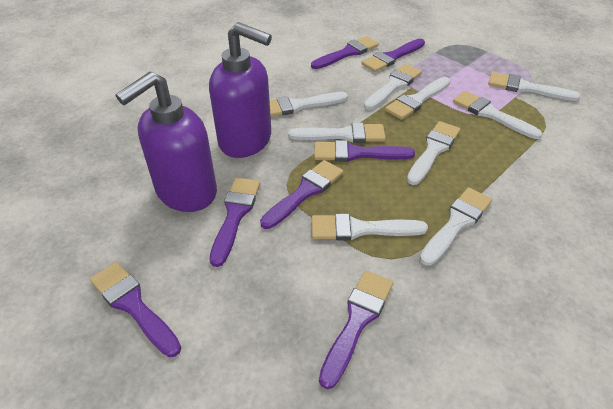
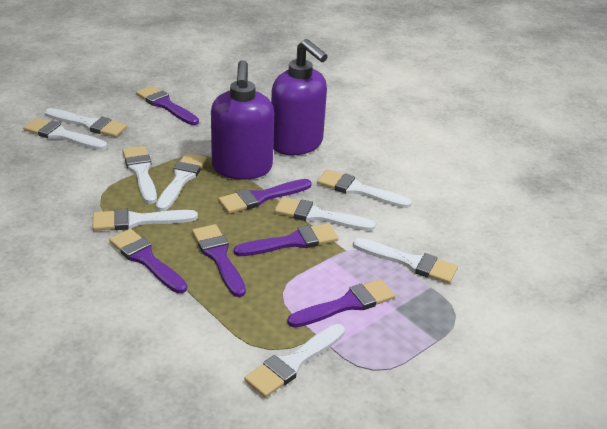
purple brush: 7 -> 6

